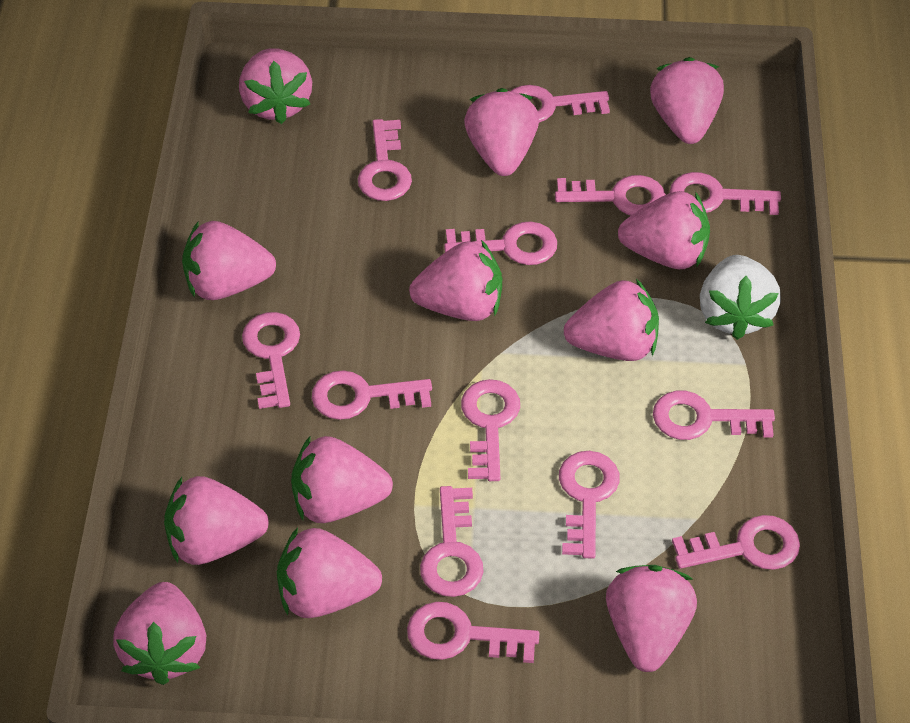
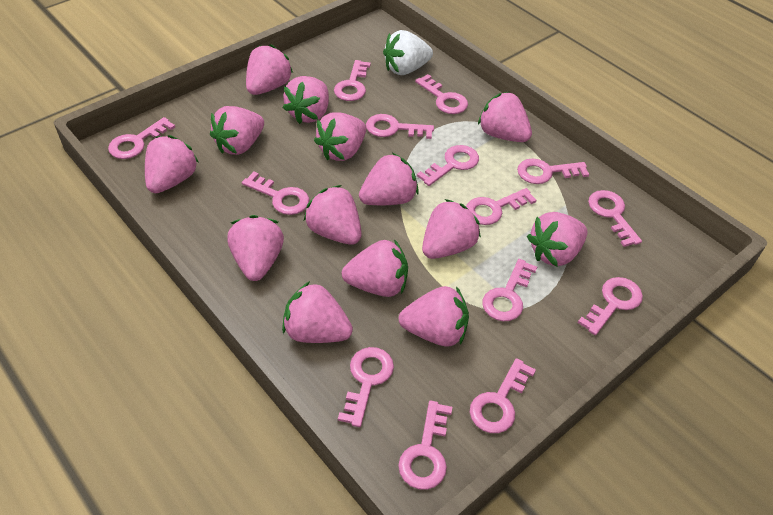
pink key: 13 -> 14
pink strawberry: 12 -> 14

